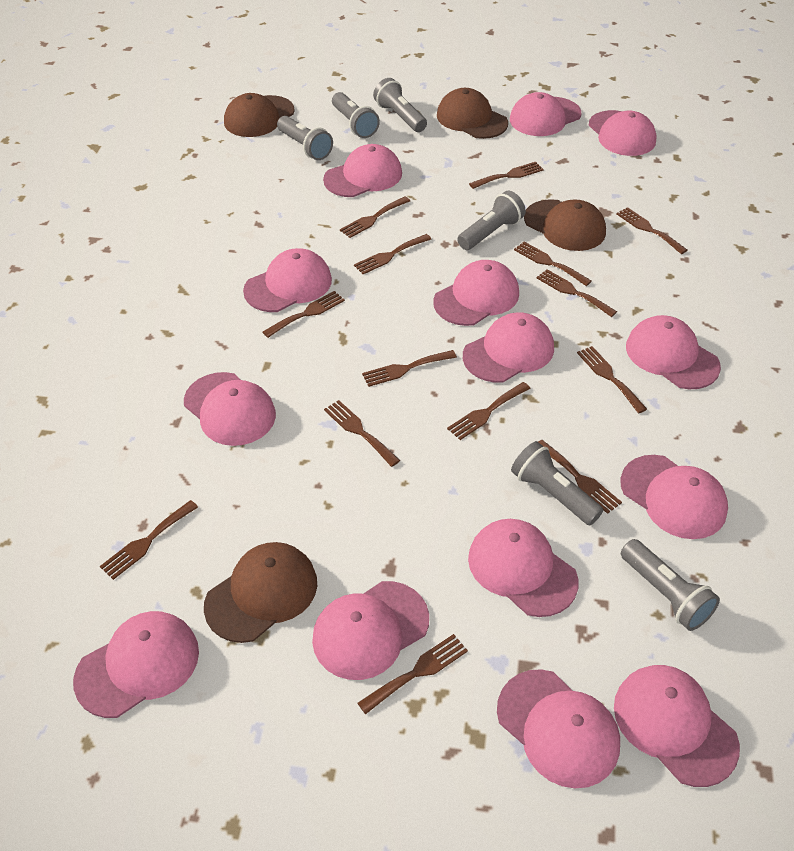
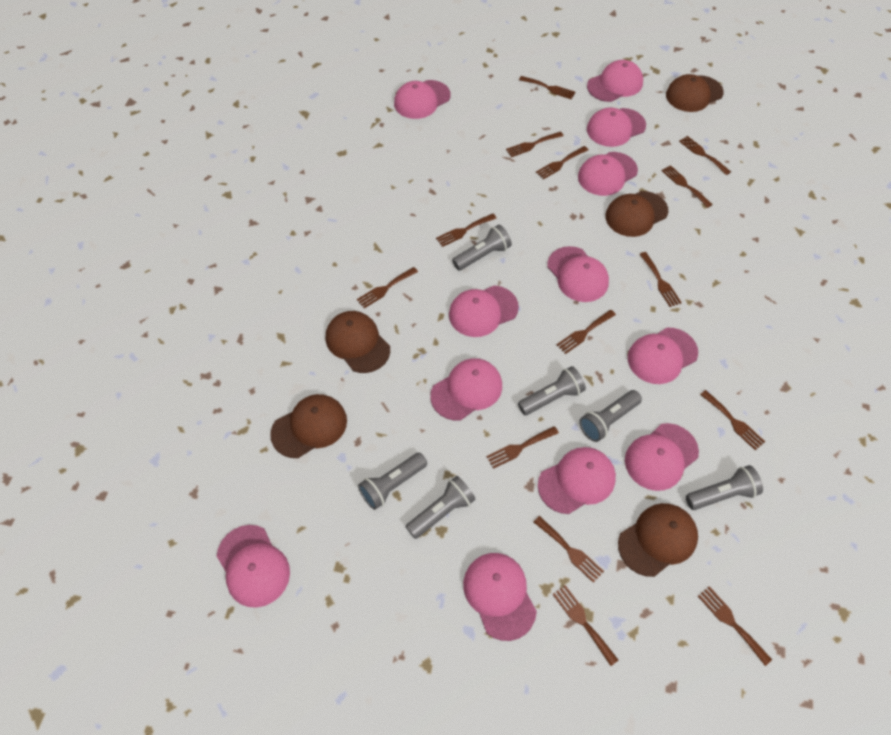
brown cap: 4 -> 5
pink cap: 14 -> 12

